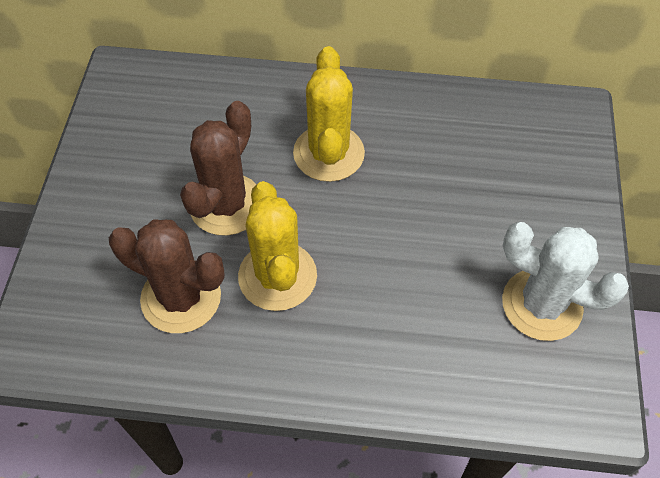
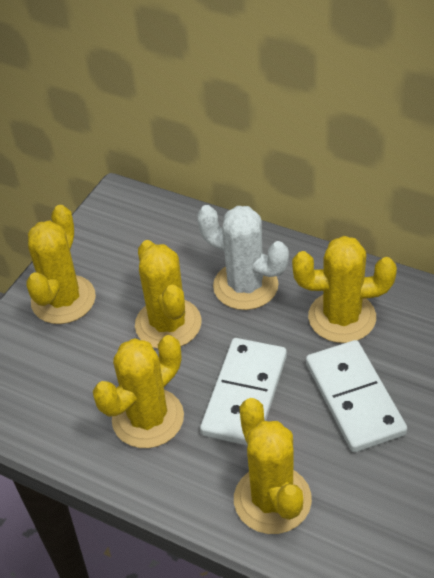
brown cactus: 2 -> 0
white domino: 0 -> 2
yellow cactus: 2 -> 5

